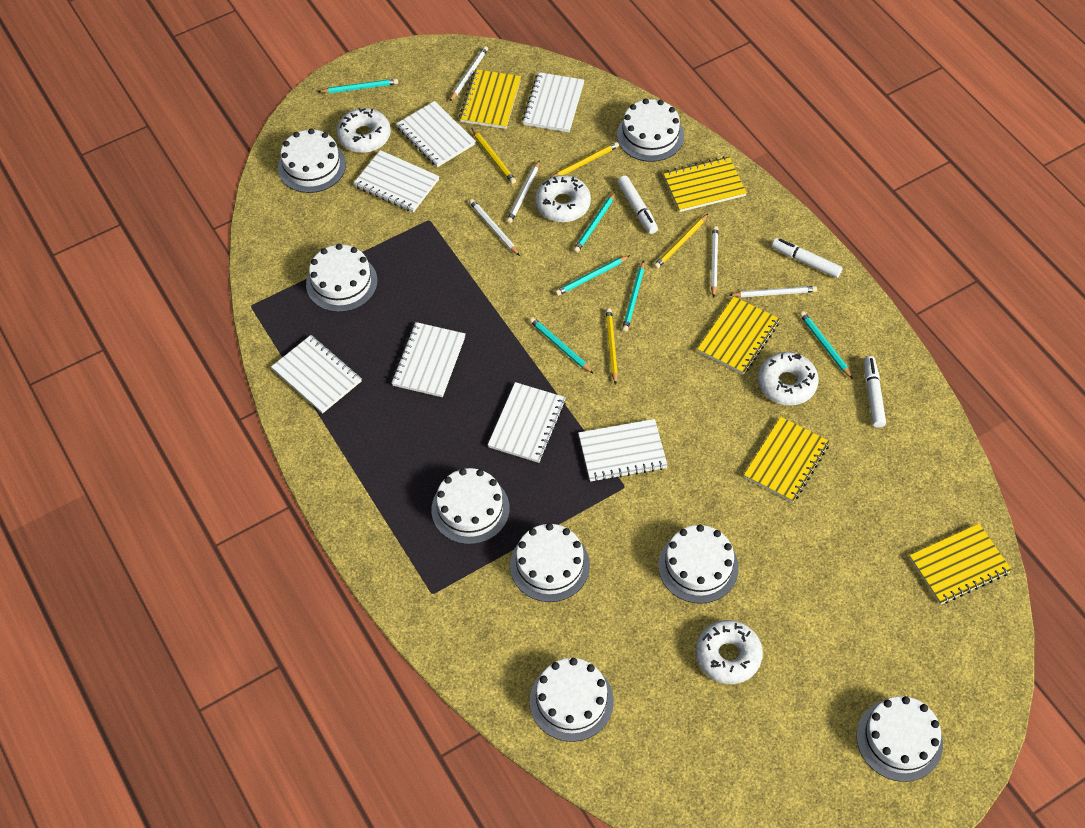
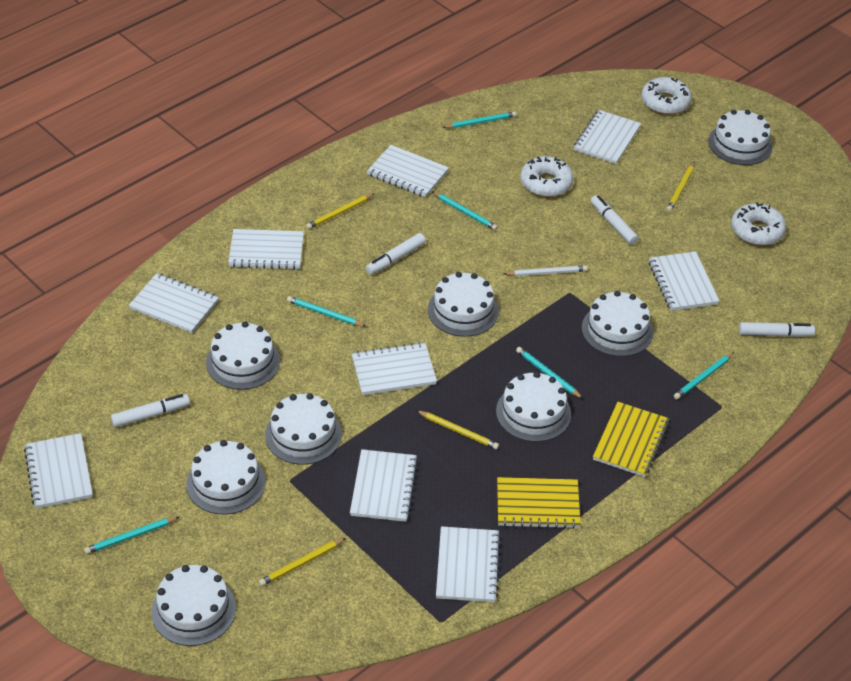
white donut: 4 -> 3
white marker: 3 -> 4
white notebook: 7 -> 9
white pencil: 5 -> 1
yellow notebook: 5 -> 2

